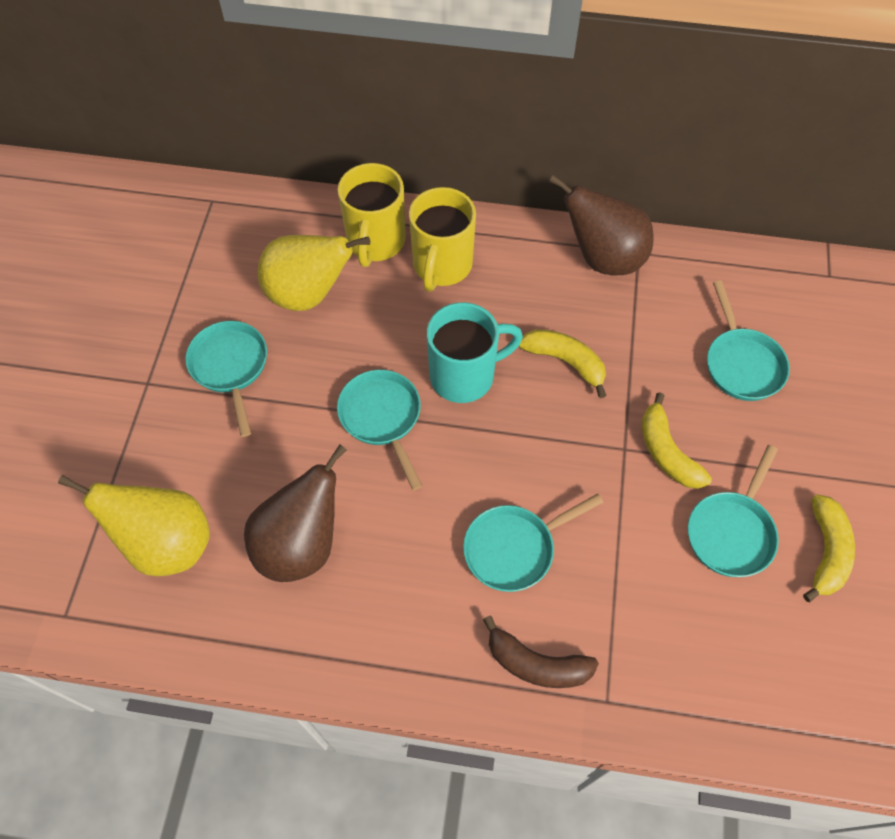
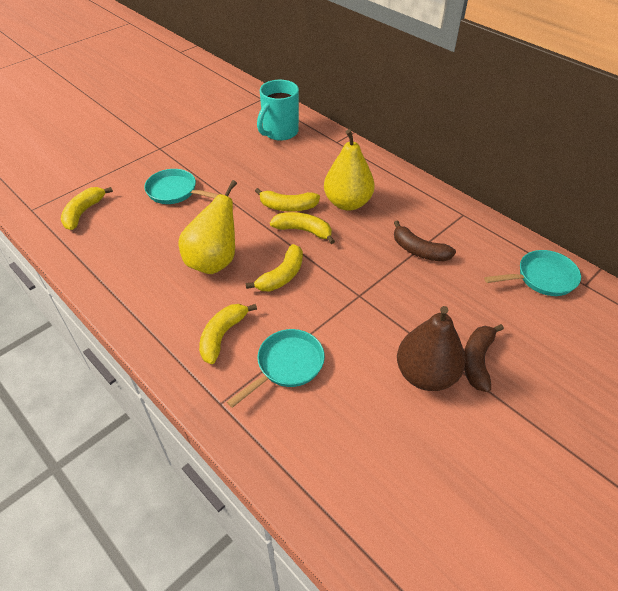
brown banana: 1 -> 2
brown pear: 2 -> 1
turquoise pan: 5 -> 3
yellow banana: 3 -> 5
yellow mug: 2 -> 0

